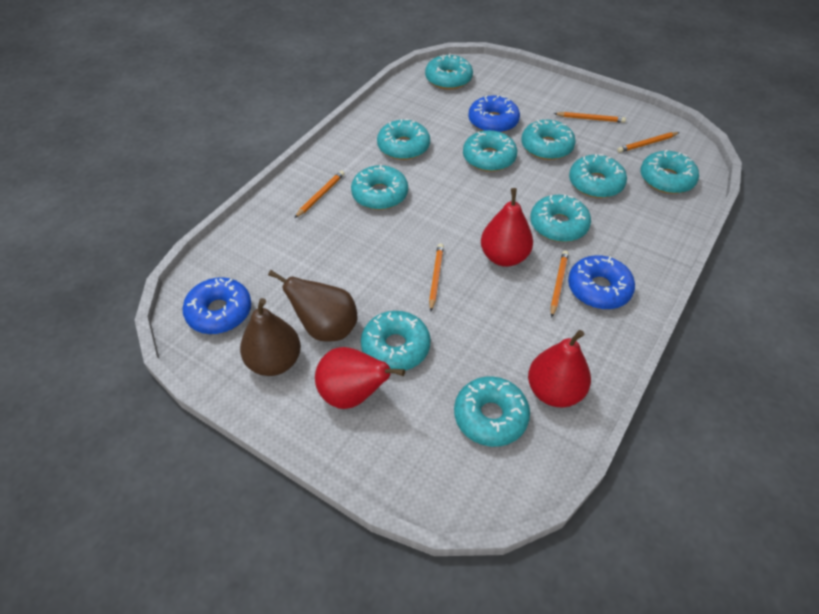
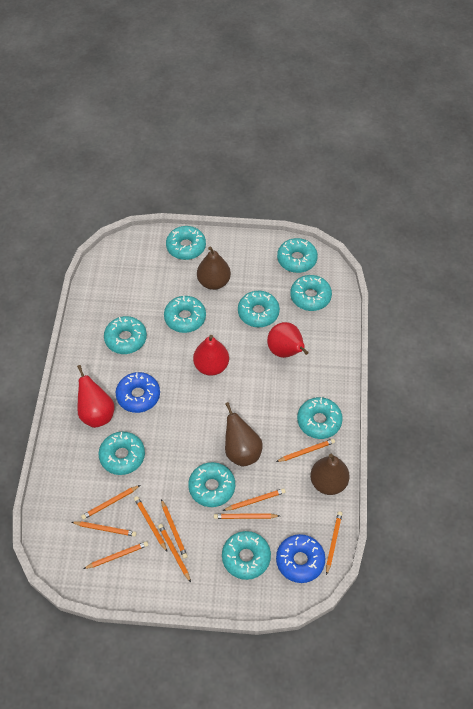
blue donut: 3 -> 2
brown pear: 2 -> 3
orange pencil: 5 -> 10

